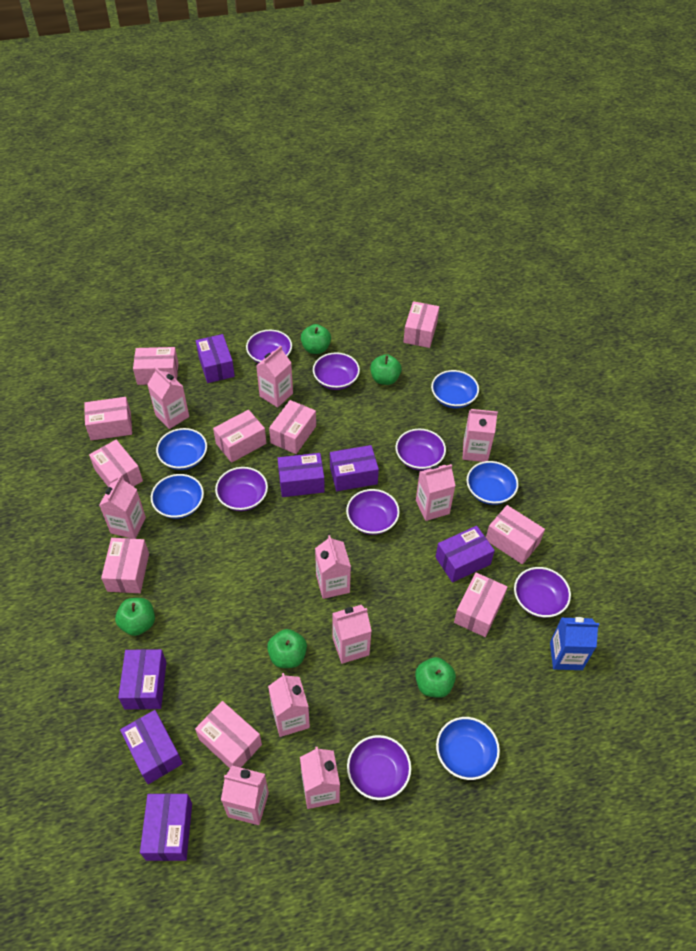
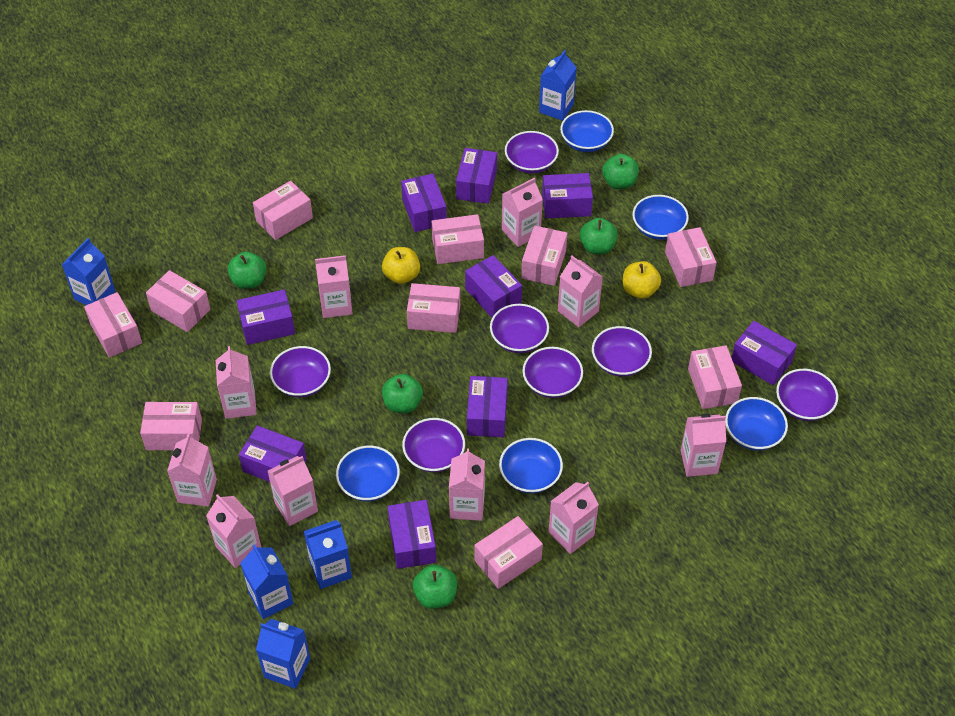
blue carton: 1 -> 5
purple box: 7 -> 9
yellow apple: 0 -> 2

